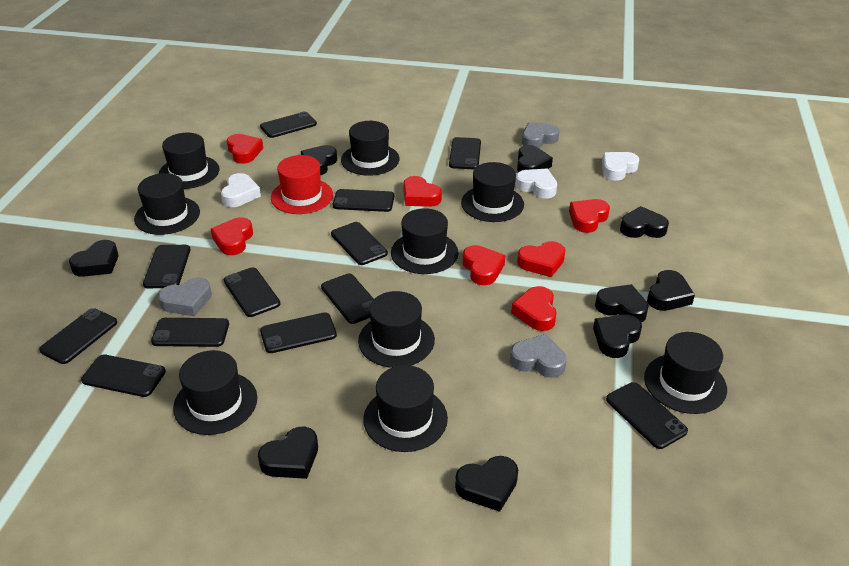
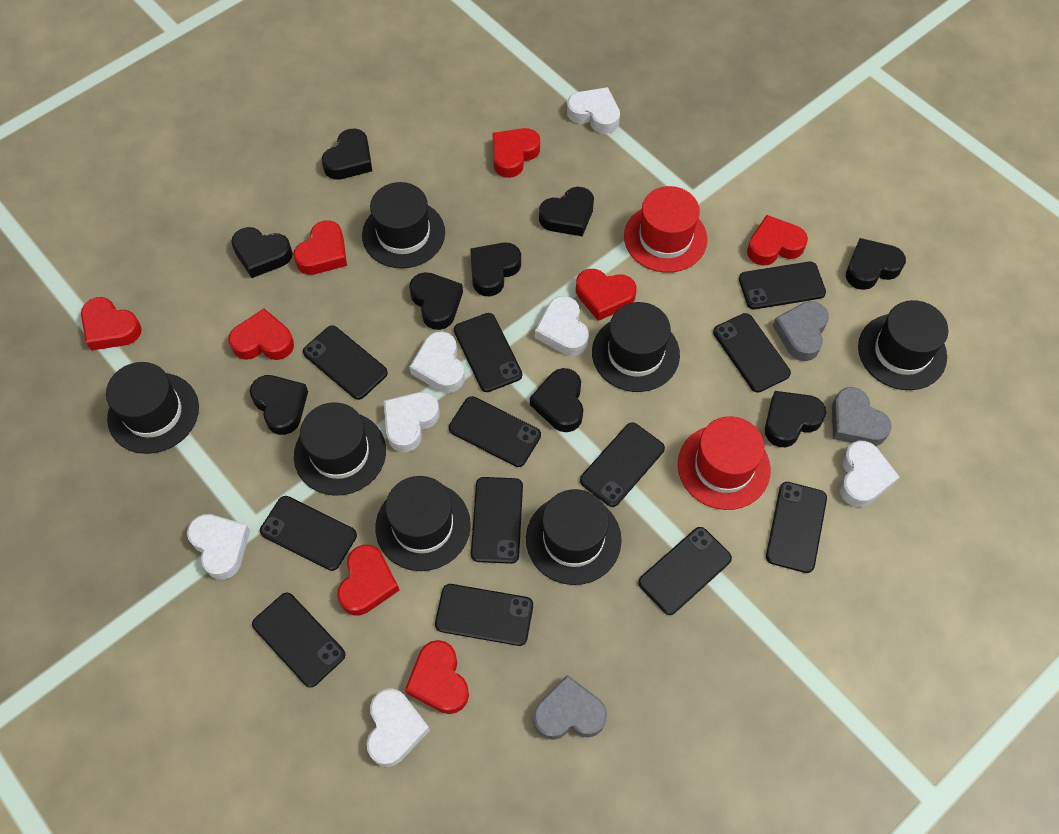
black hat: 9 -> 7
red hat: 1 -> 2
red heart: 7 -> 8
white heart: 3 -> 7

